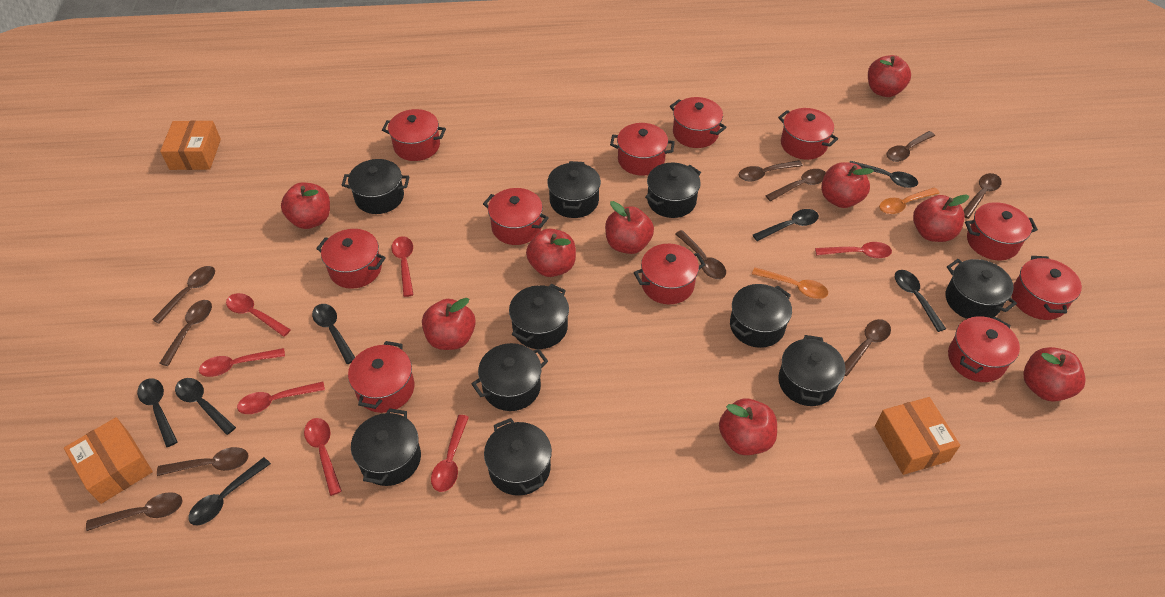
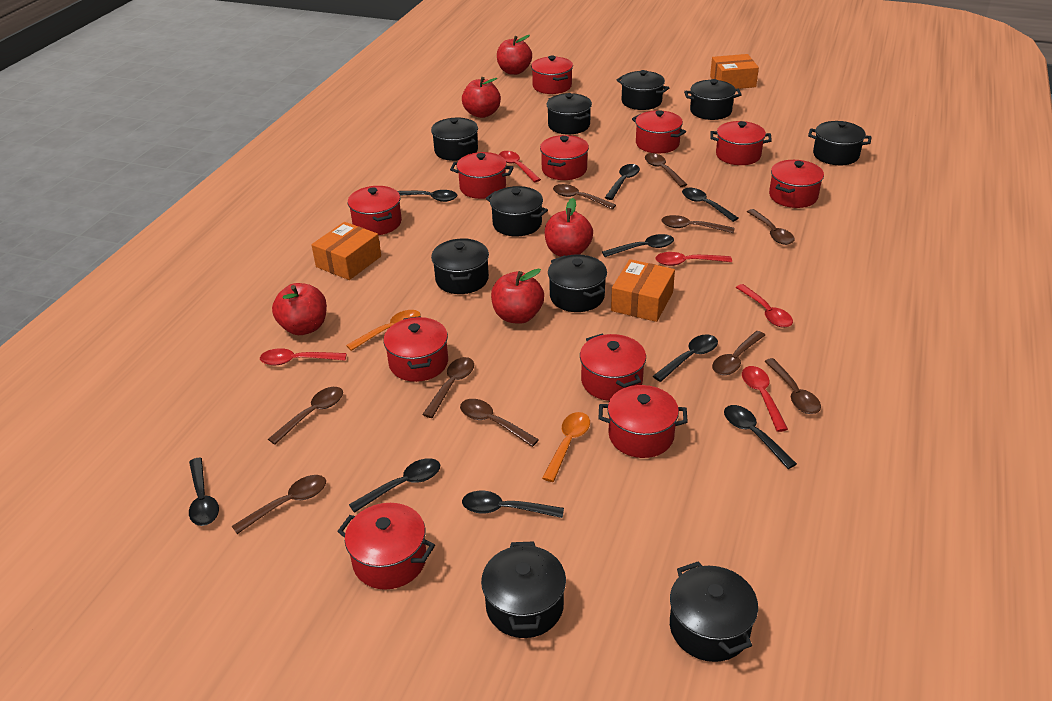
black spoon: 7 -> 9
red apple: 9 -> 5
red spoon: 7 -> 5

